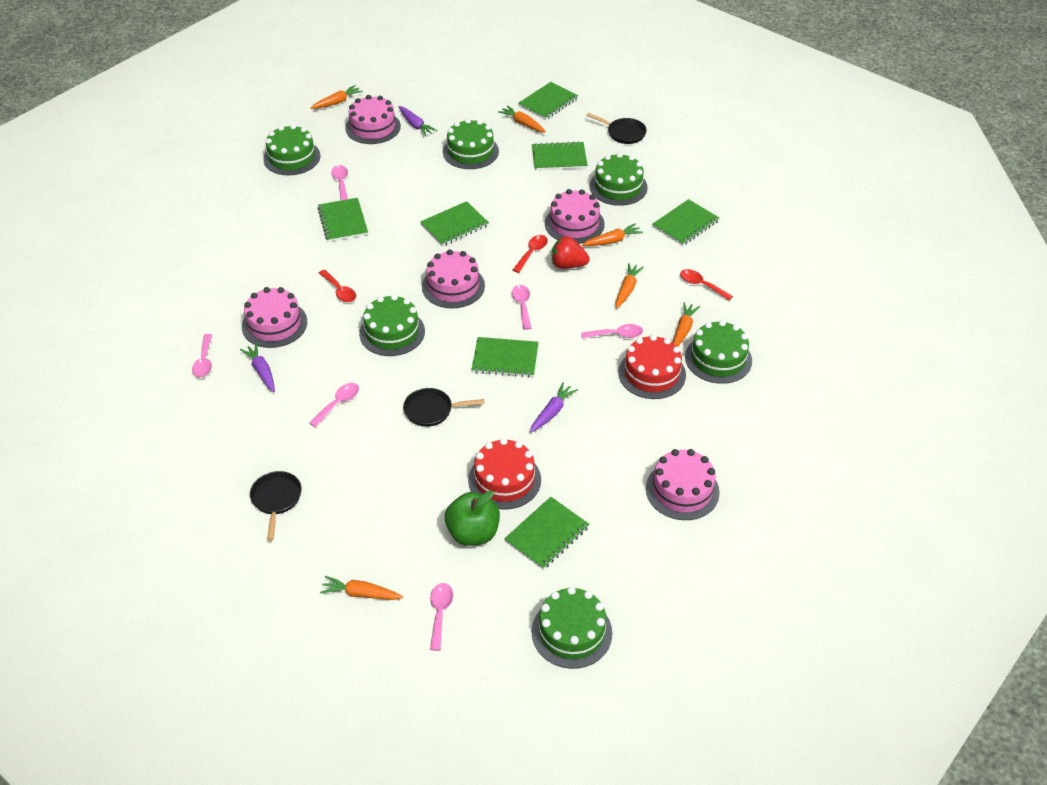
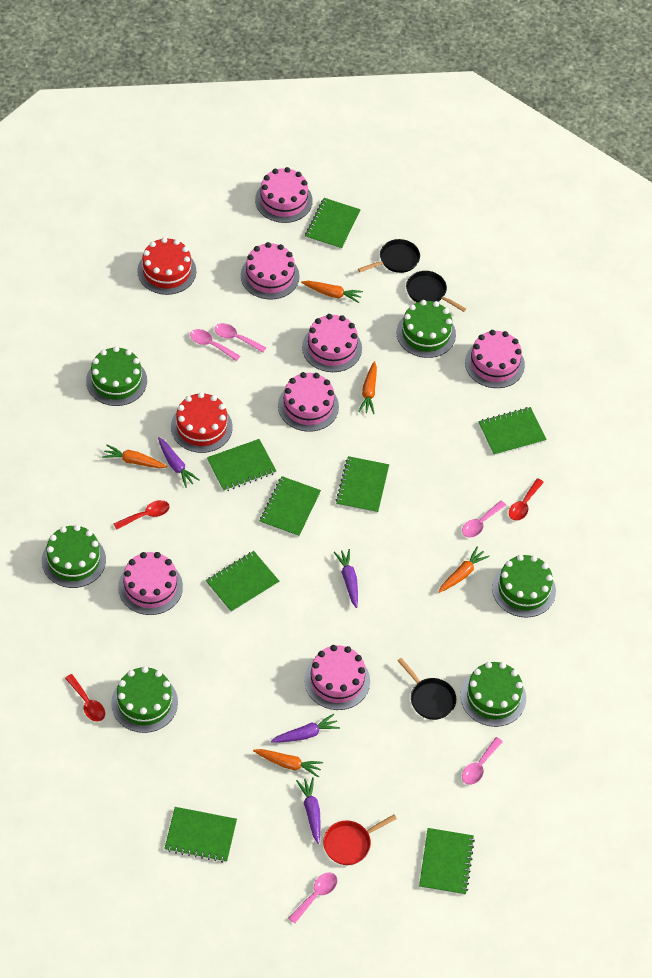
green apple: 1 -> 0
green notebook: 7 -> 8
orange carrot: 6 -> 5
pink cake: 5 -> 7
pink spoon: 6 -> 5
purple carrot: 3 -> 4
red pan: 0 -> 1
red strawberry: 1 -> 0

